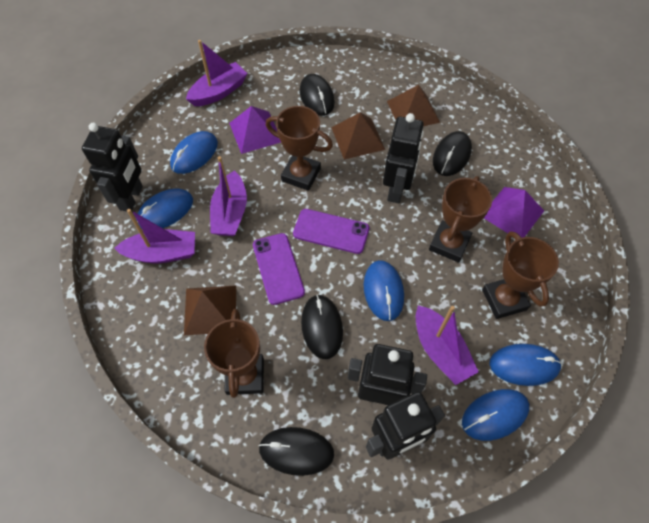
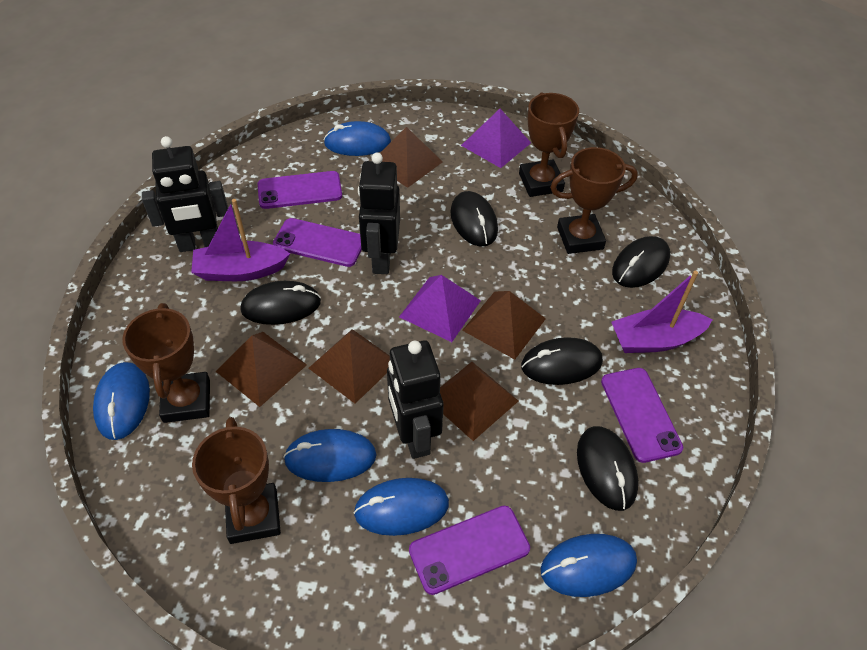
black mouse: 4 -> 5
black robot: 4 -> 3
brown pyramid: 3 -> 5
purple boat: 4 -> 2
purple phone: 2 -> 4

